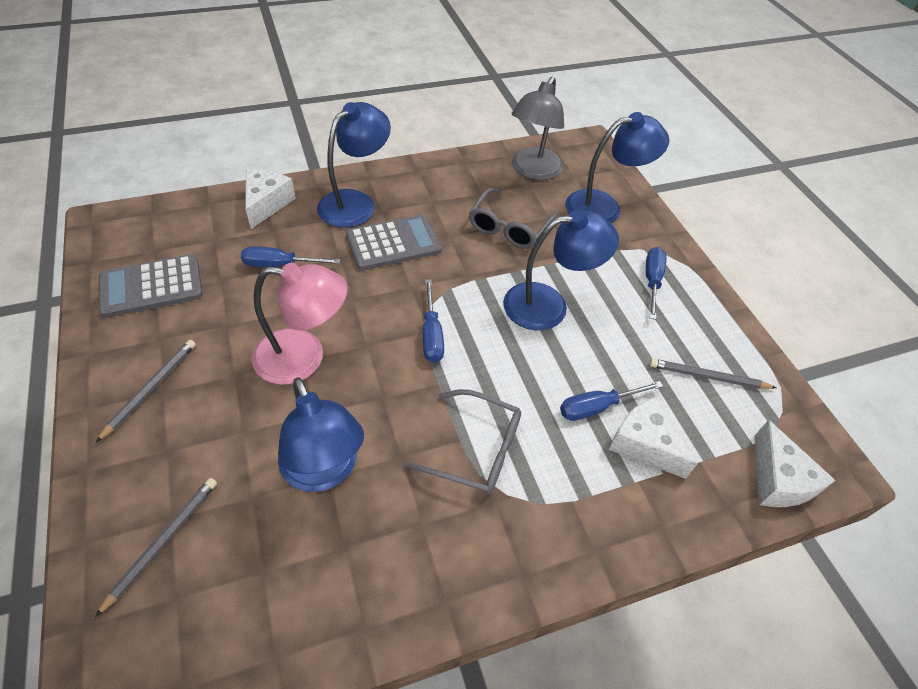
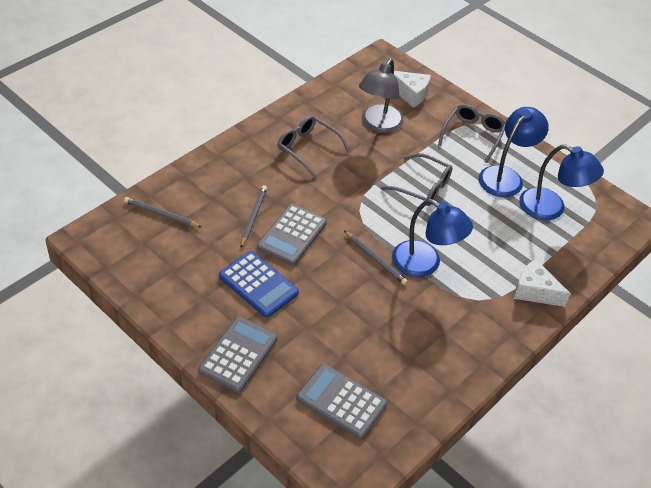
blue calculator: 0 -> 1
blue lamp: 4 -> 3
blue screwdriver: 4 -> 0
grey calculator: 2 -> 3
grey glasses: 2 -> 3
pink lamp: 1 -> 0
white cheese: 3 -> 2

